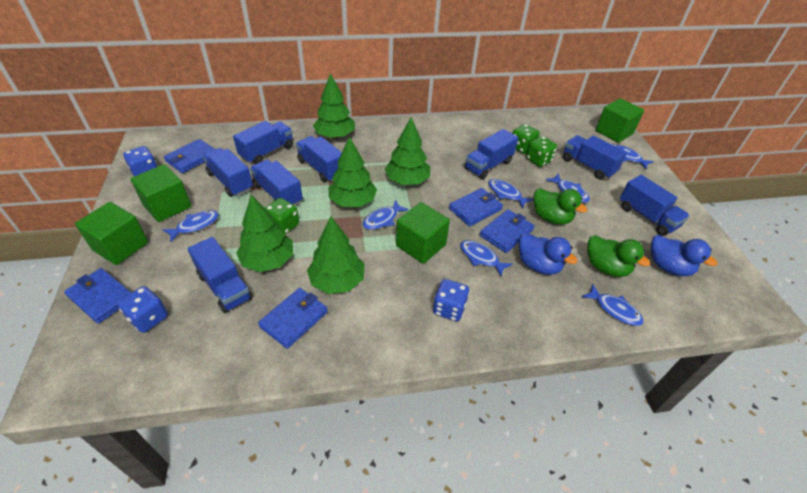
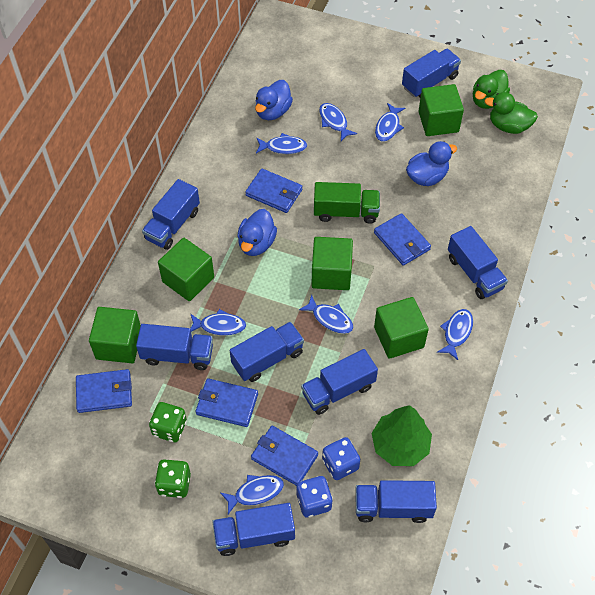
blue dice: 3 -> 2
blue duck: 2 -> 3
green cube: 4 -> 5
green dice: 3 -> 2
green tree: 5 -> 1
green truck: 0 -> 1

